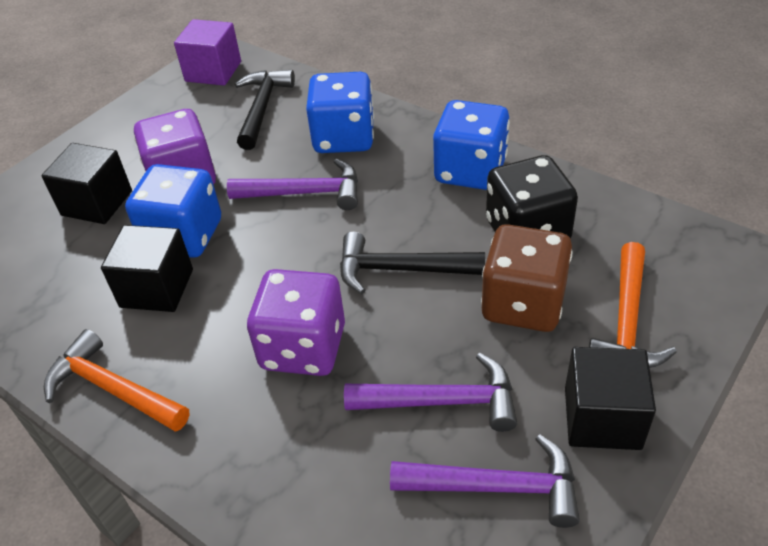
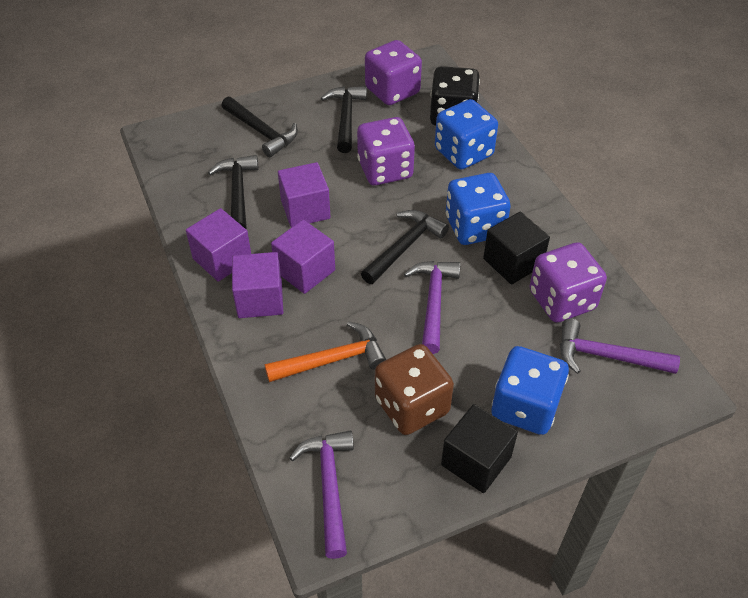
black cube: 3 -> 2
black hammer: 2 -> 4
orange hammer: 2 -> 1
purple cube: 1 -> 4
purple dice: 2 -> 3

